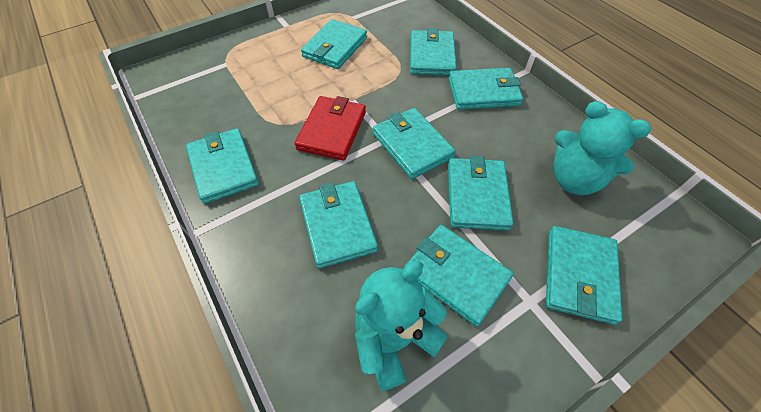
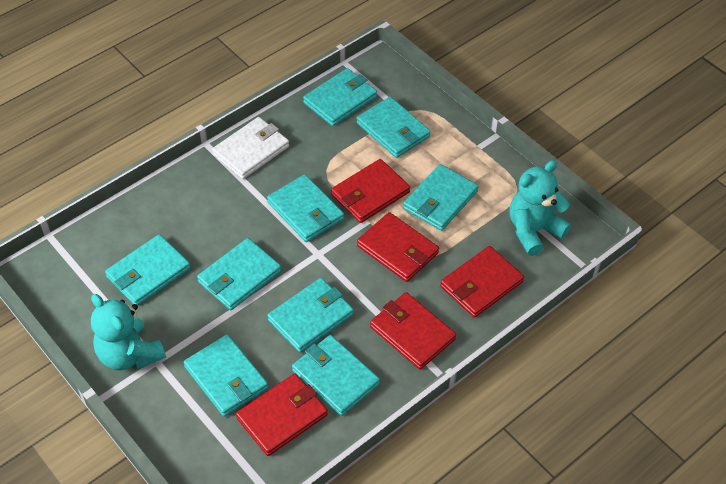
red wallet: 1 -> 5
white wallet: 0 -> 1

